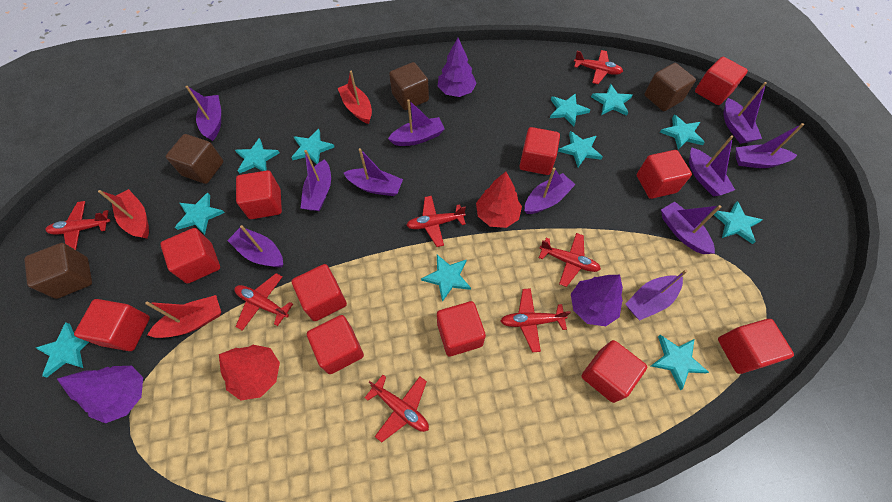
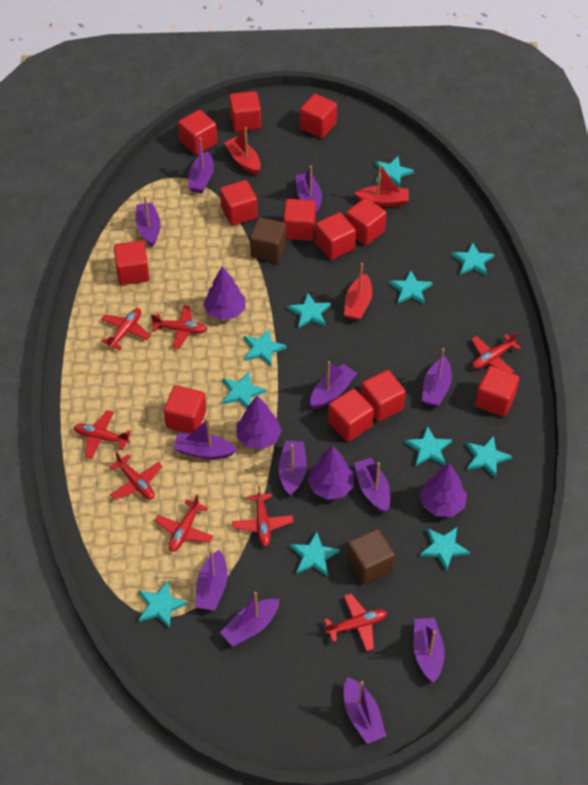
brown cube: 4 -> 2
purple boat: 11 -> 12
purple tree: 3 -> 4
red cube: 11 -> 12
red plane: 7 -> 8
red tree: 2 -> 0

